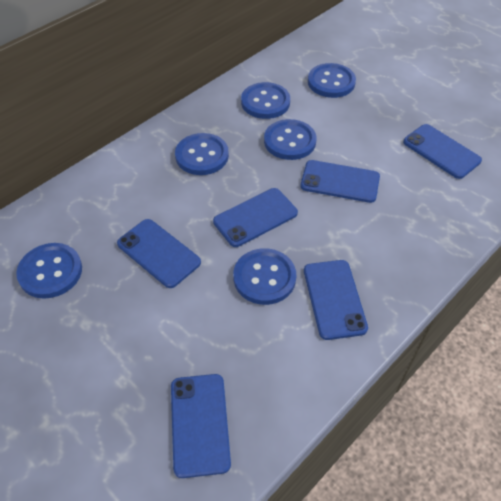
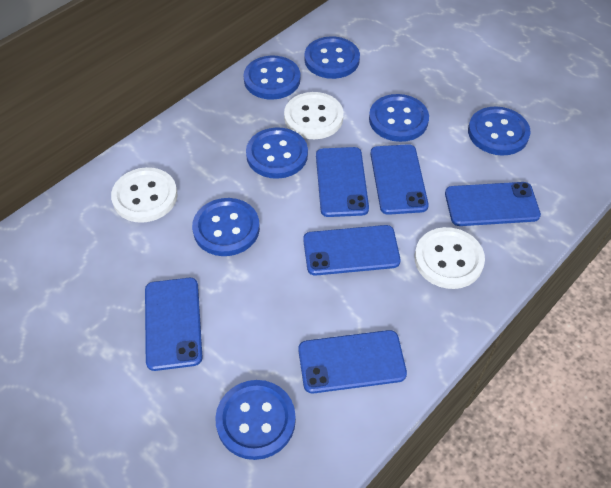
blue button: 6 -> 7
white button: 0 -> 3

